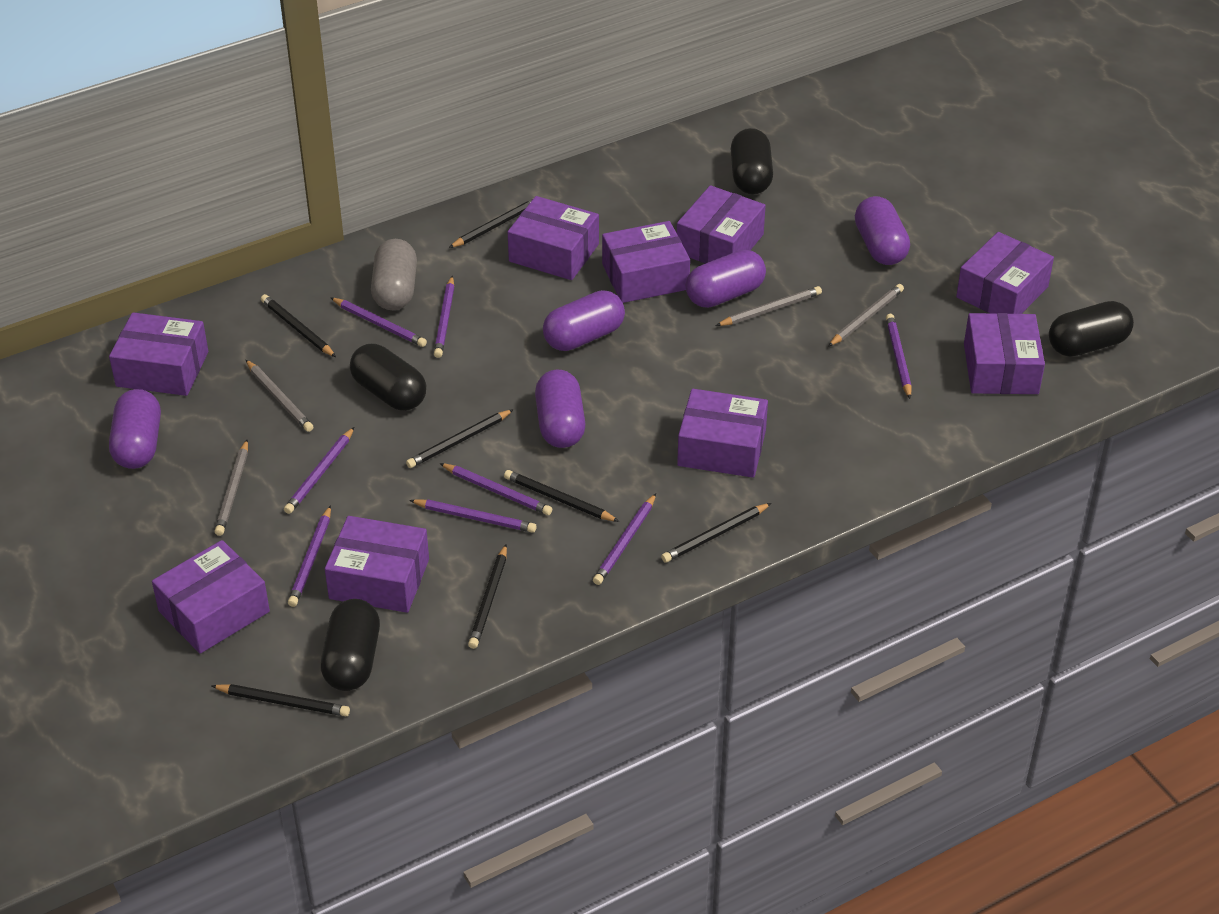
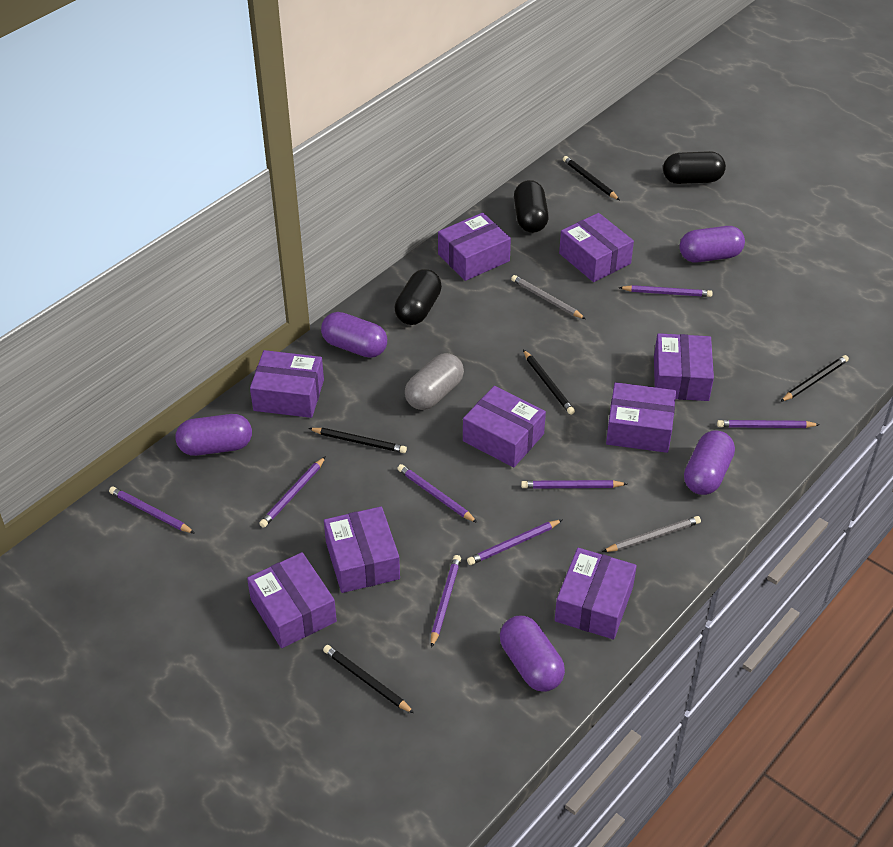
black capsule: 4 -> 3
black pencil: 7 -> 5
grey pencil: 4 -> 2

